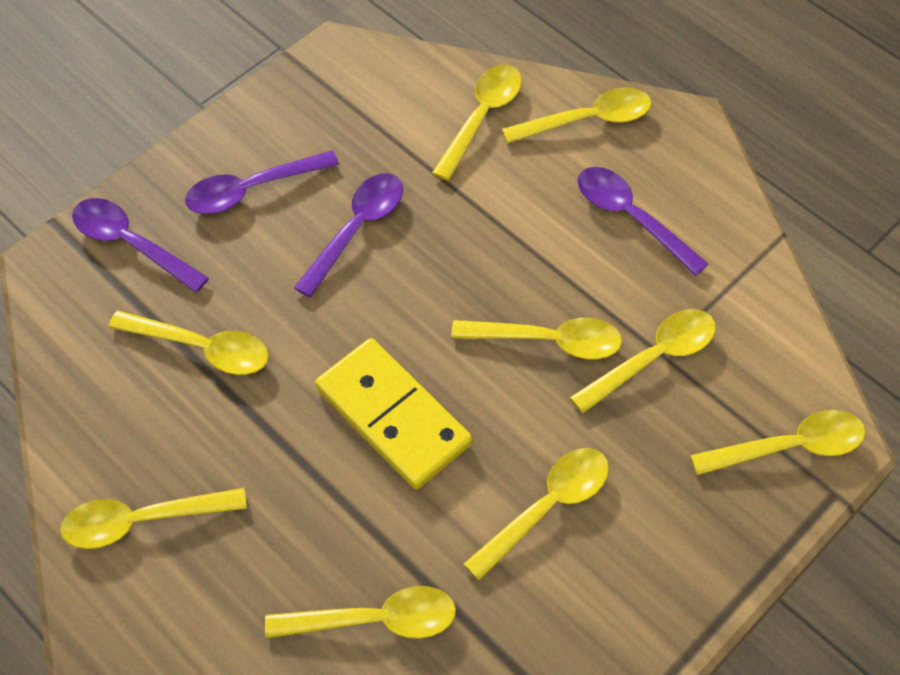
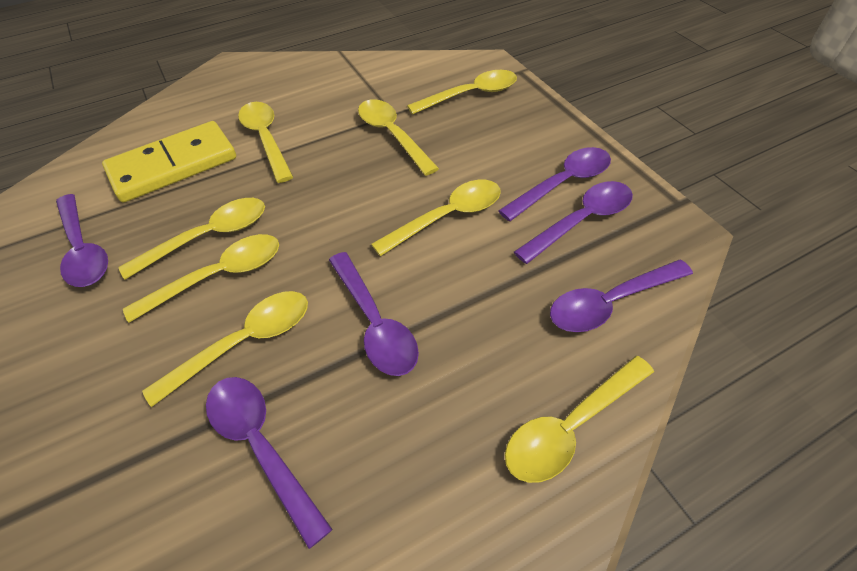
purple spoon: 4 -> 6
yellow spoon: 9 -> 8

